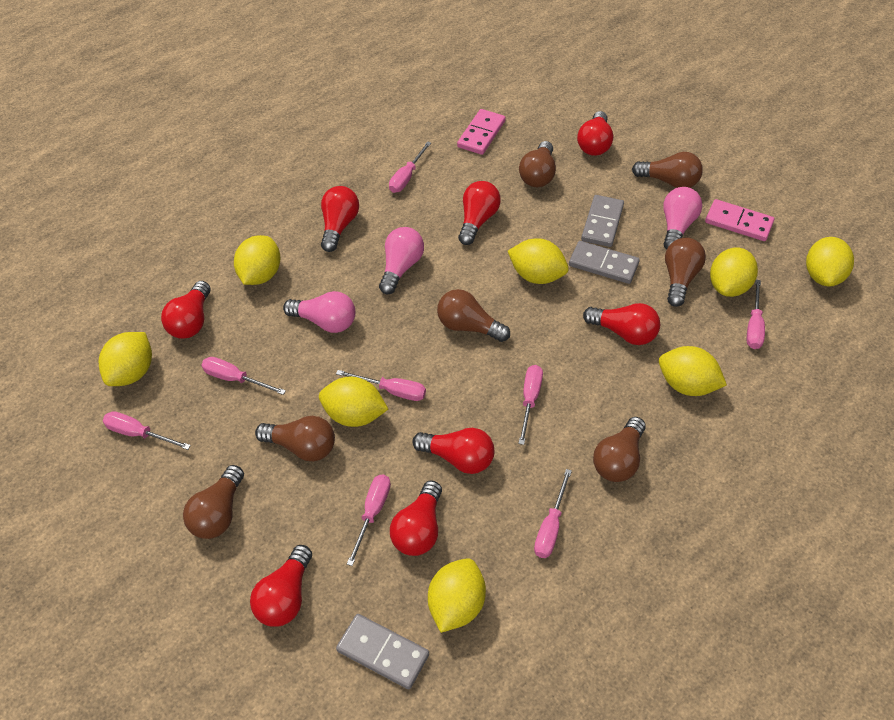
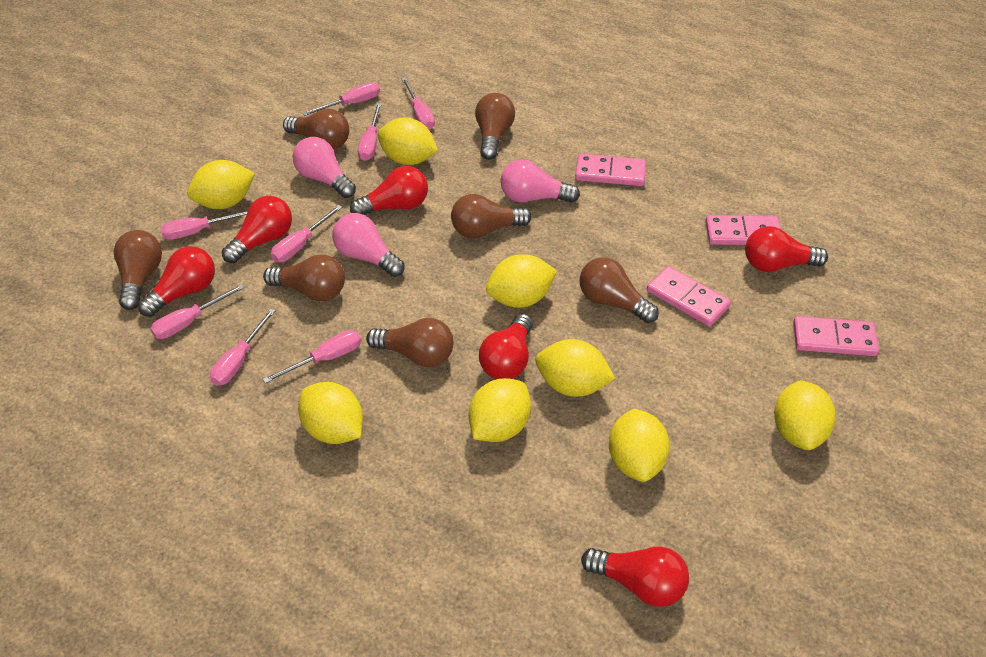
grey domino: 3 -> 0
pink domino: 2 -> 4
red light bulb: 8 -> 6

